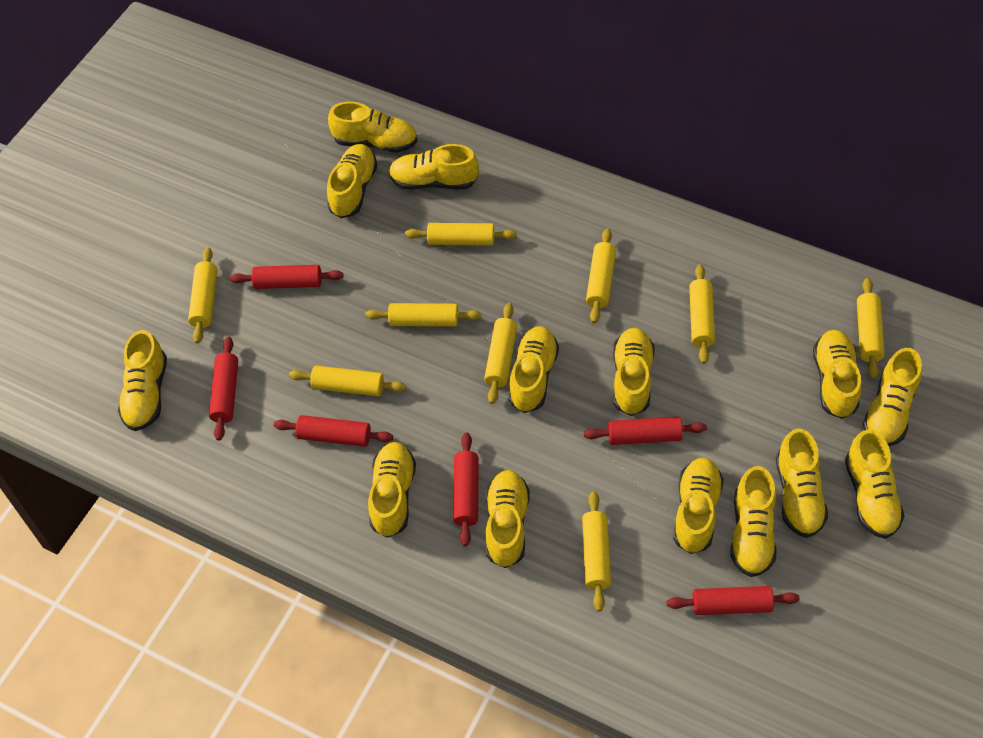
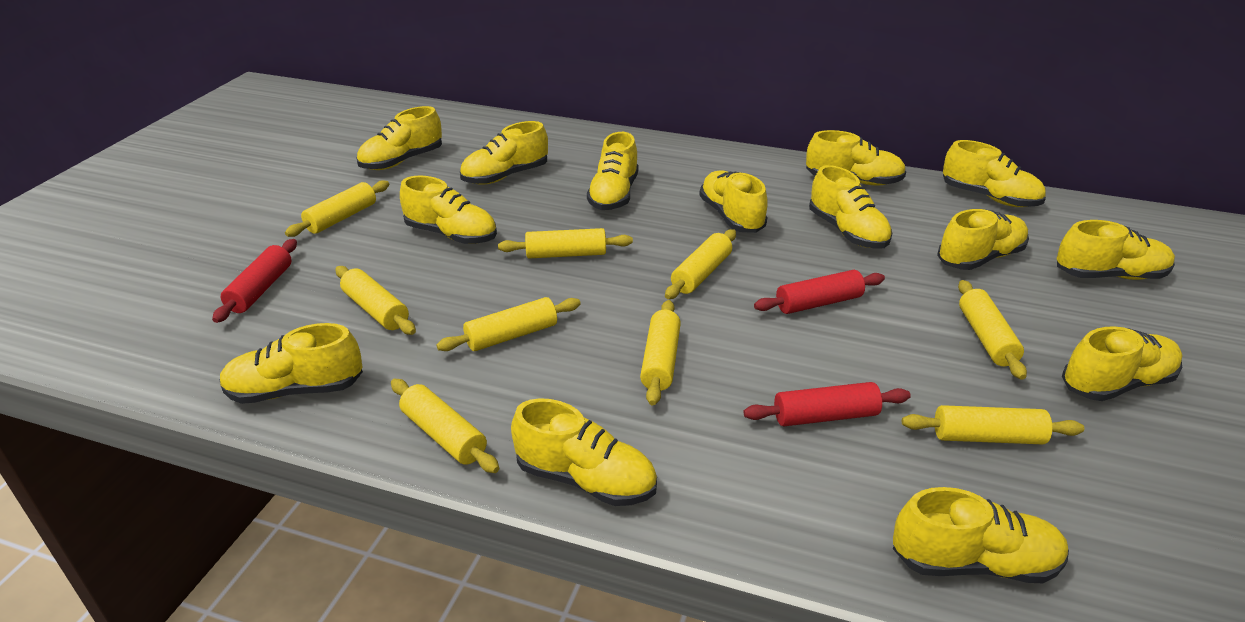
red rolling pin: 6 -> 3

